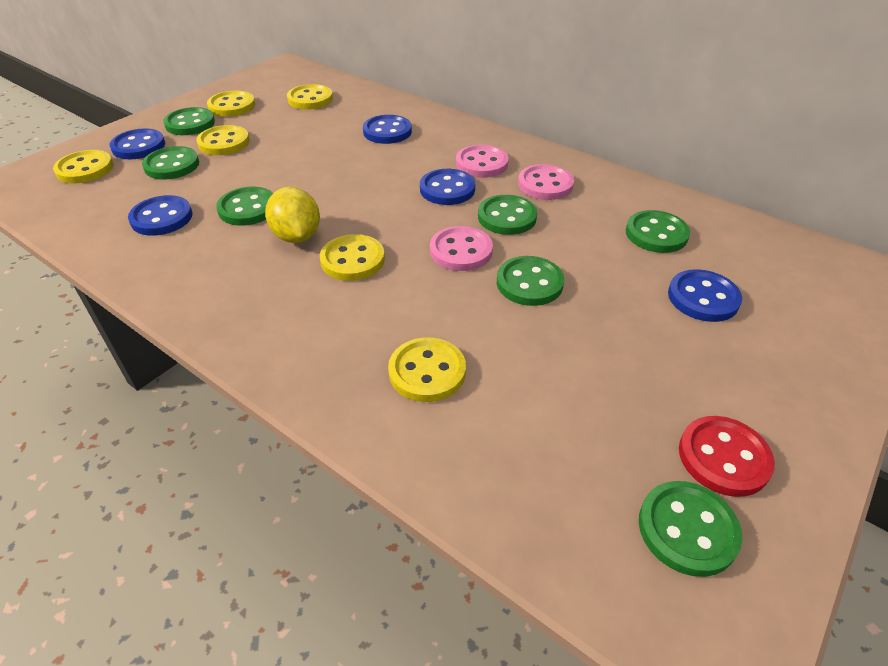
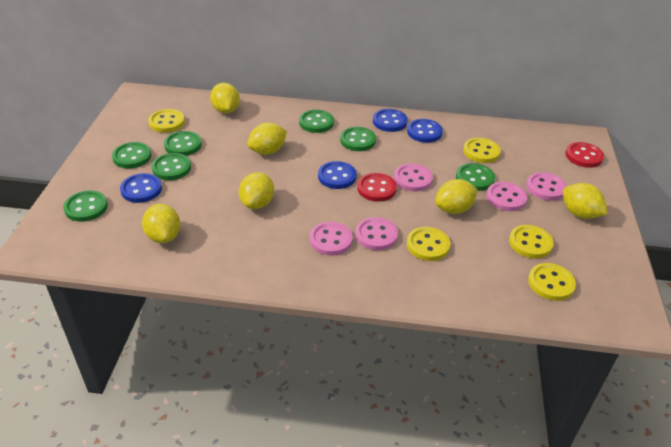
blue button: 5 -> 4
pink button: 3 -> 5
red button: 1 -> 2
yellow button: 6 -> 5
yellow lemon: 1 -> 6

